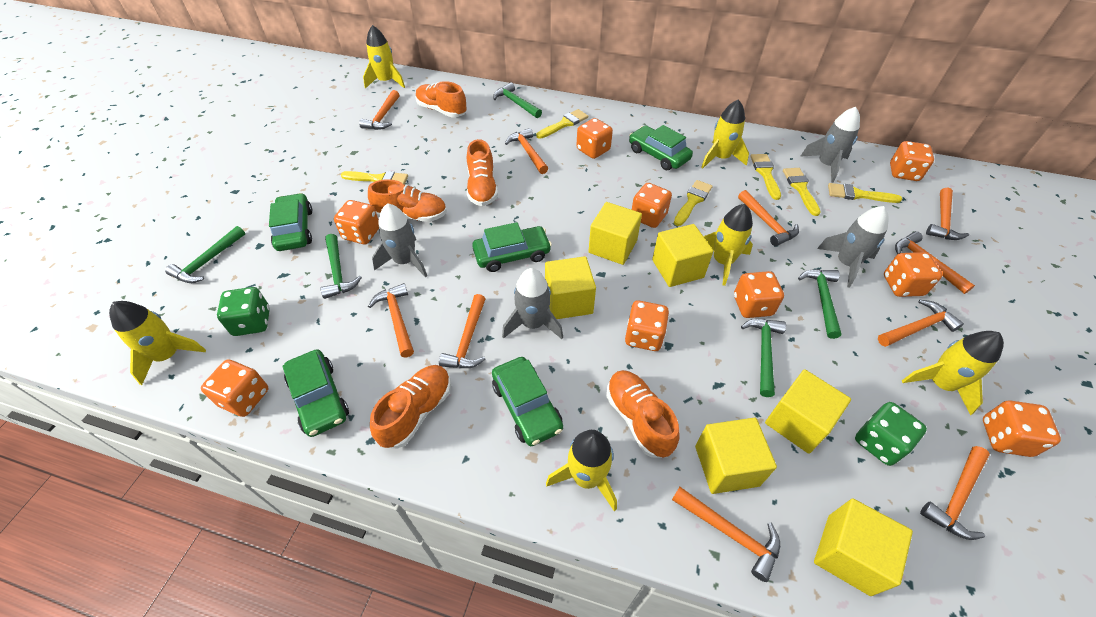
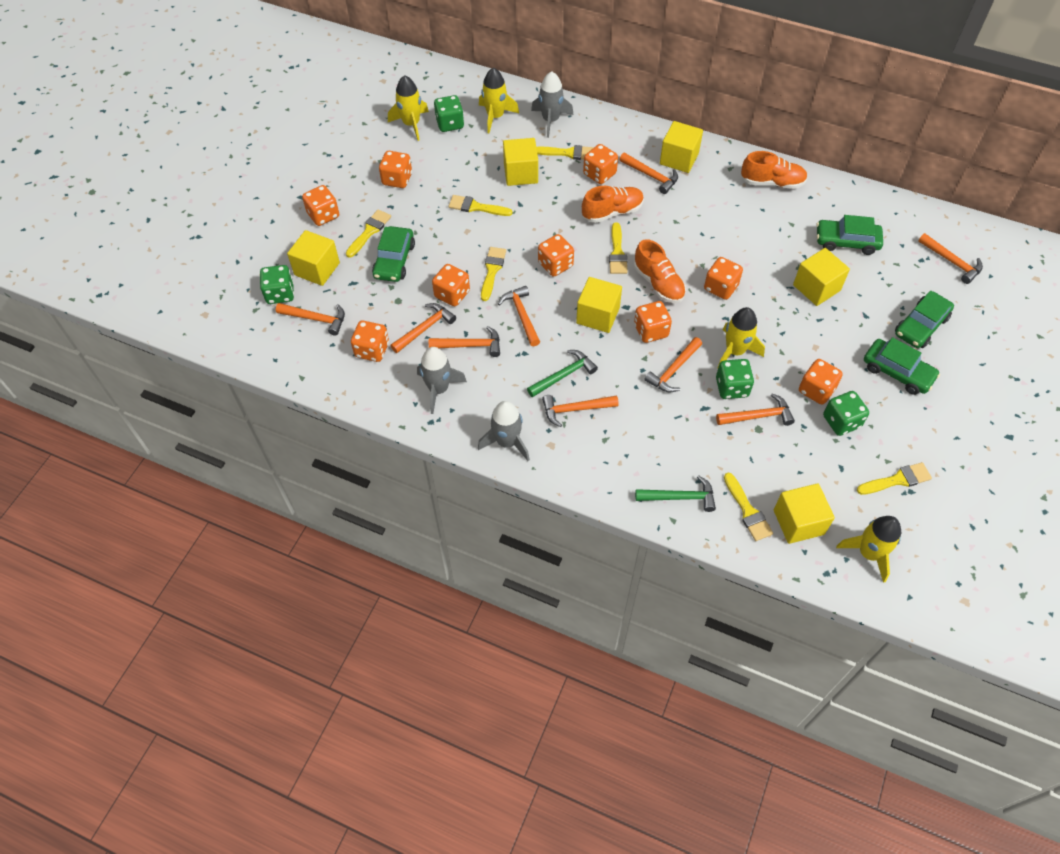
green car: 5 -> 4
green dice: 2 -> 4
green hammer: 5 -> 2
grey rocket: 4 -> 3
orange hammer: 10 -> 9
orange shoe: 5 -> 3
yellow brush: 6 -> 7
yellow rocket: 6 -> 4

